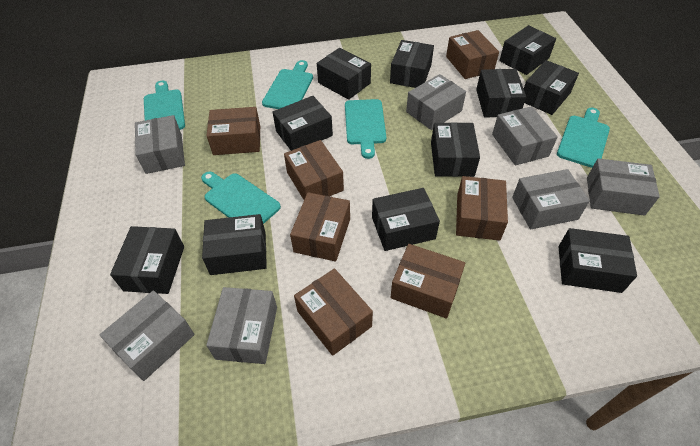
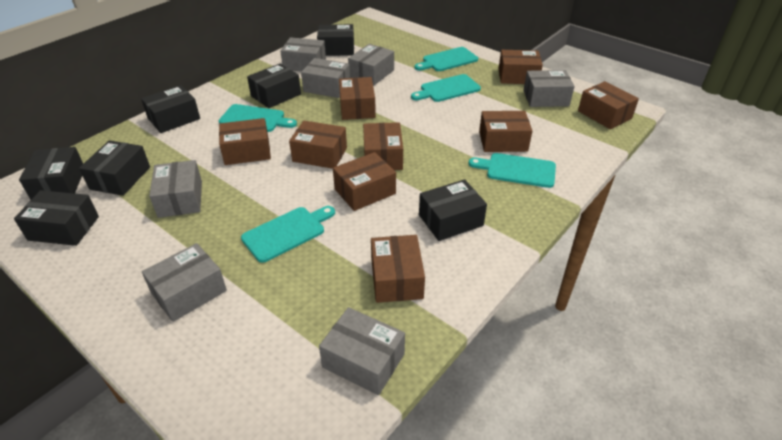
black box: 11 -> 7
brown box: 7 -> 9

